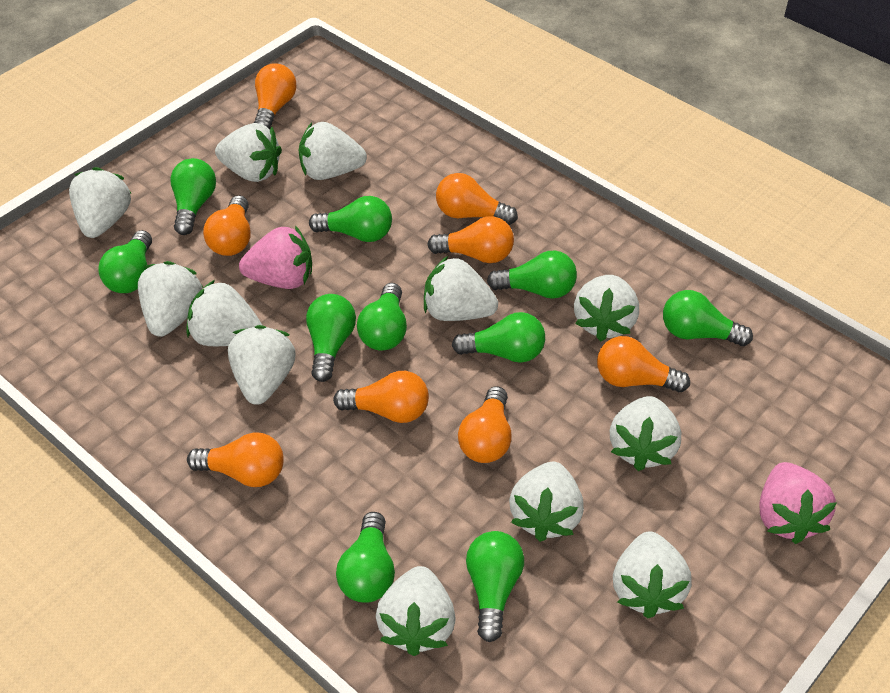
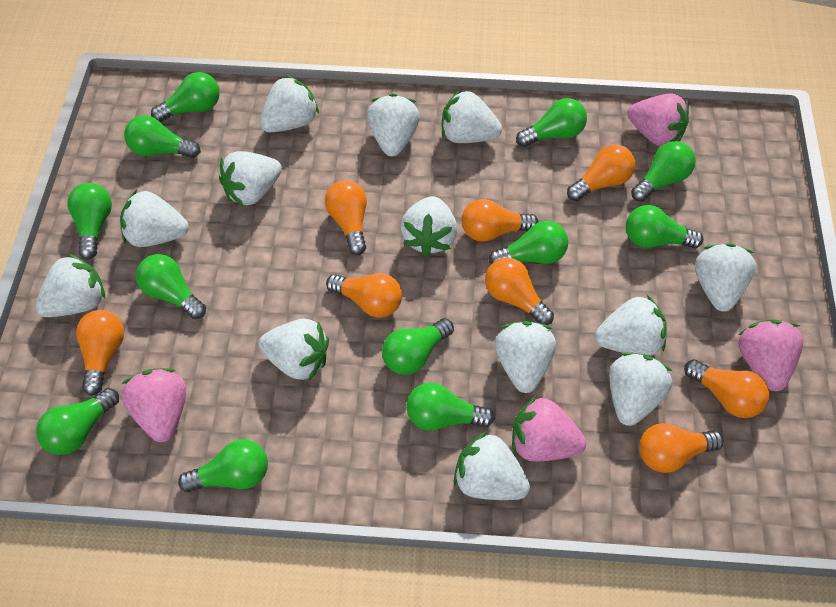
green light bulb: 10 -> 12
pink strawberry: 2 -> 4
white strawberry: 12 -> 13

